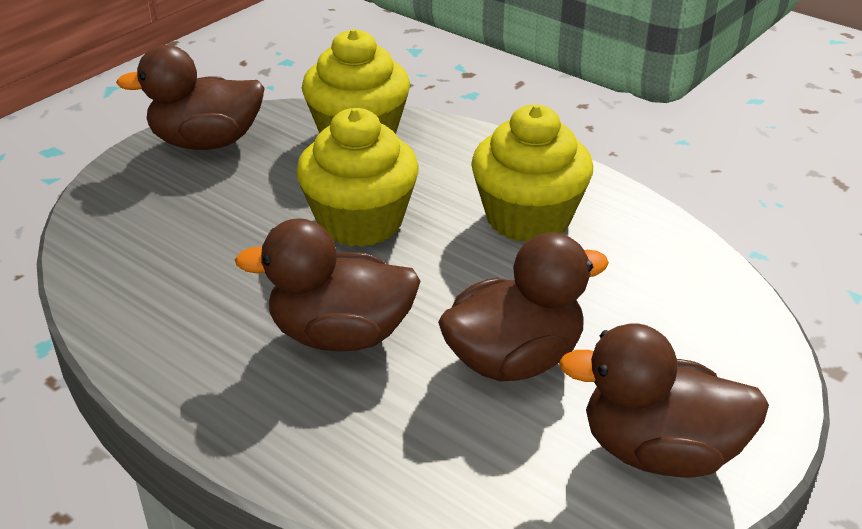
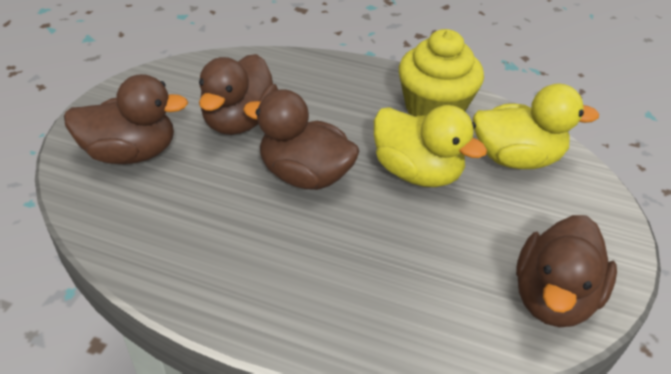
yellow cupcake: 3 -> 1
yellow duck: 0 -> 2

